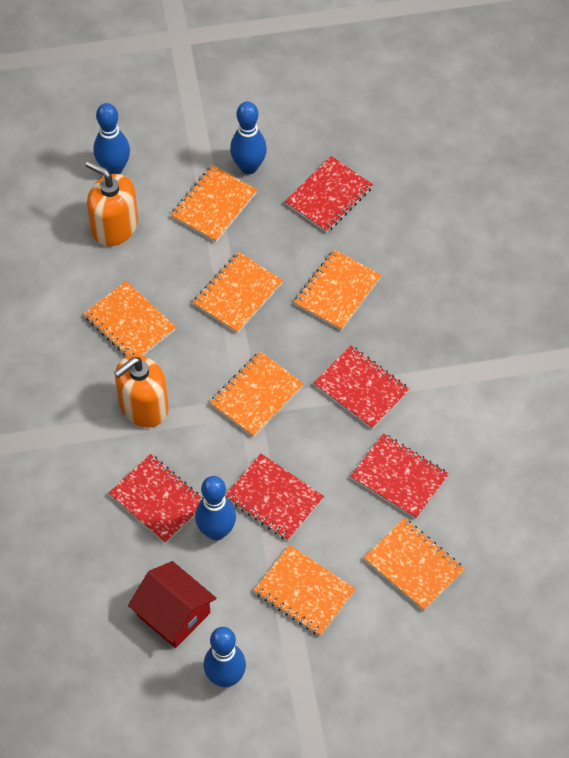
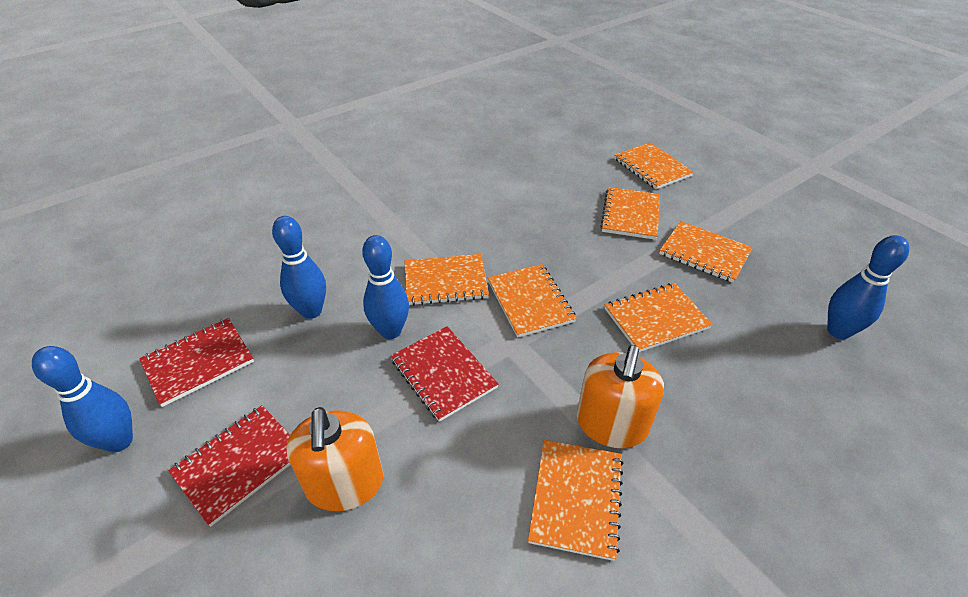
red house: 1 -> 0
red notebook: 5 -> 3

